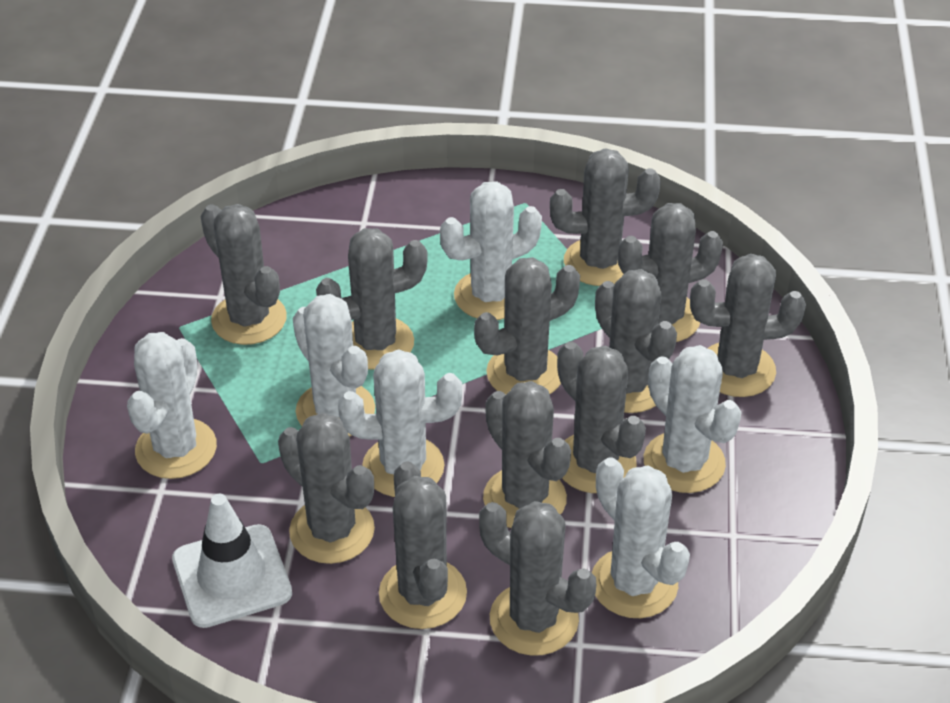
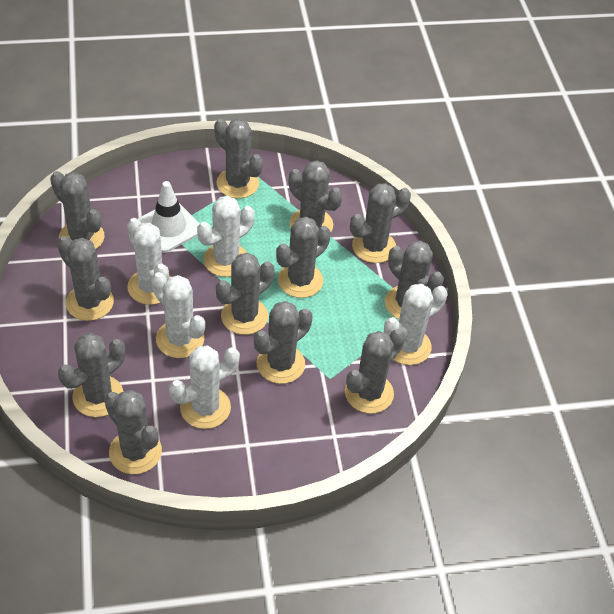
white cactus: 6 -> 5

